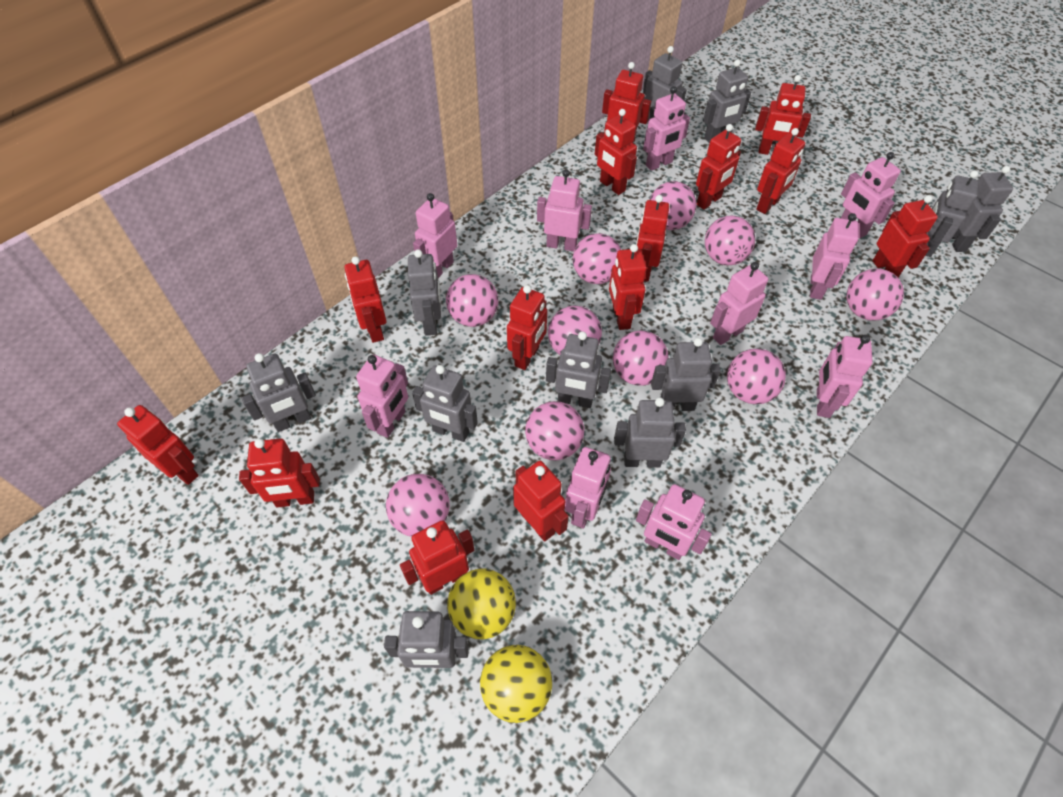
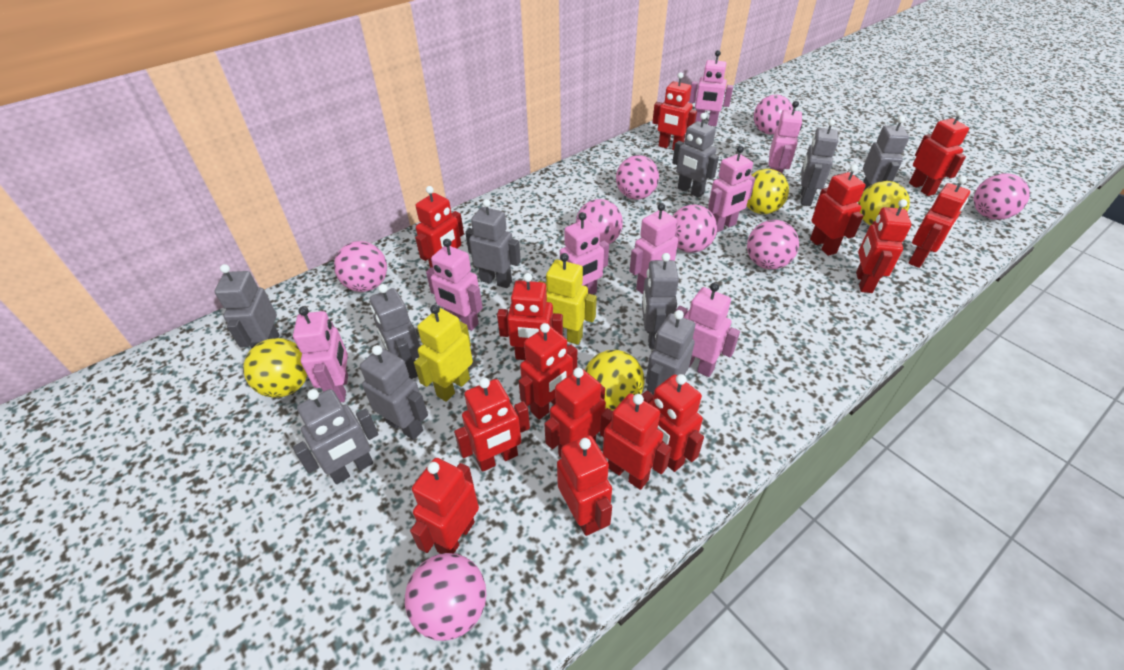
grey robot: 11 -> 10
pink ball: 10 -> 8
pink robot: 10 -> 8
yellow ball: 2 -> 4
yellow robot: 0 -> 2

